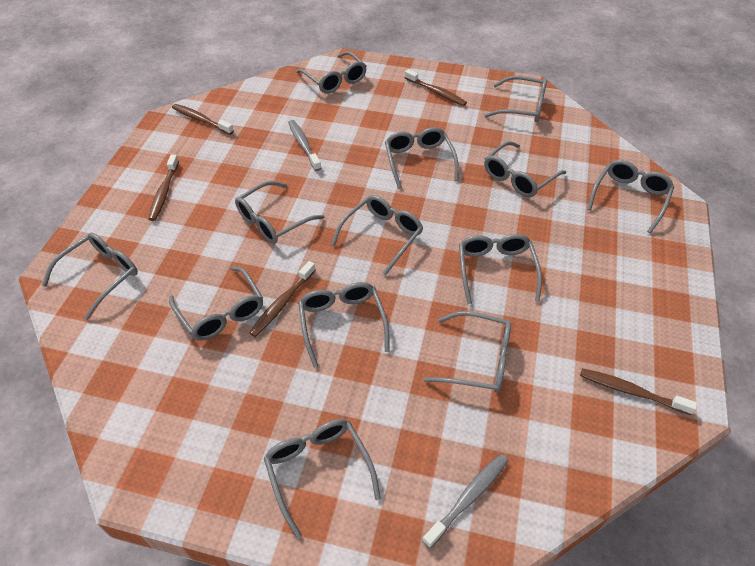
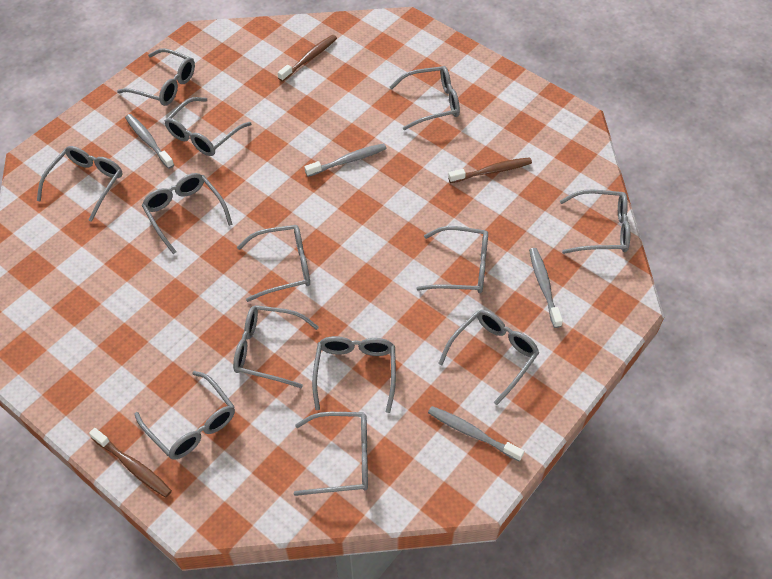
brown toothbrush: 5 -> 3
grey toothbrush: 2 -> 4

